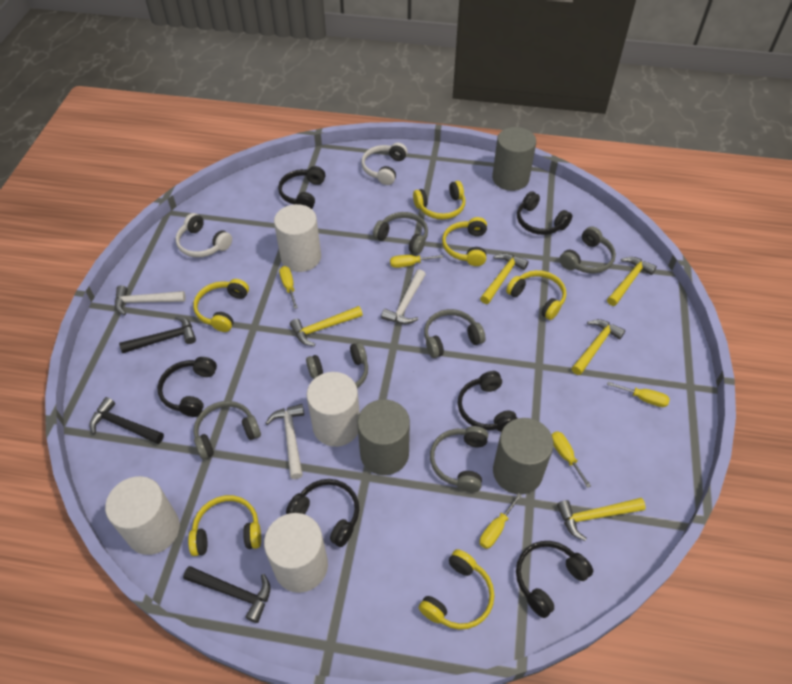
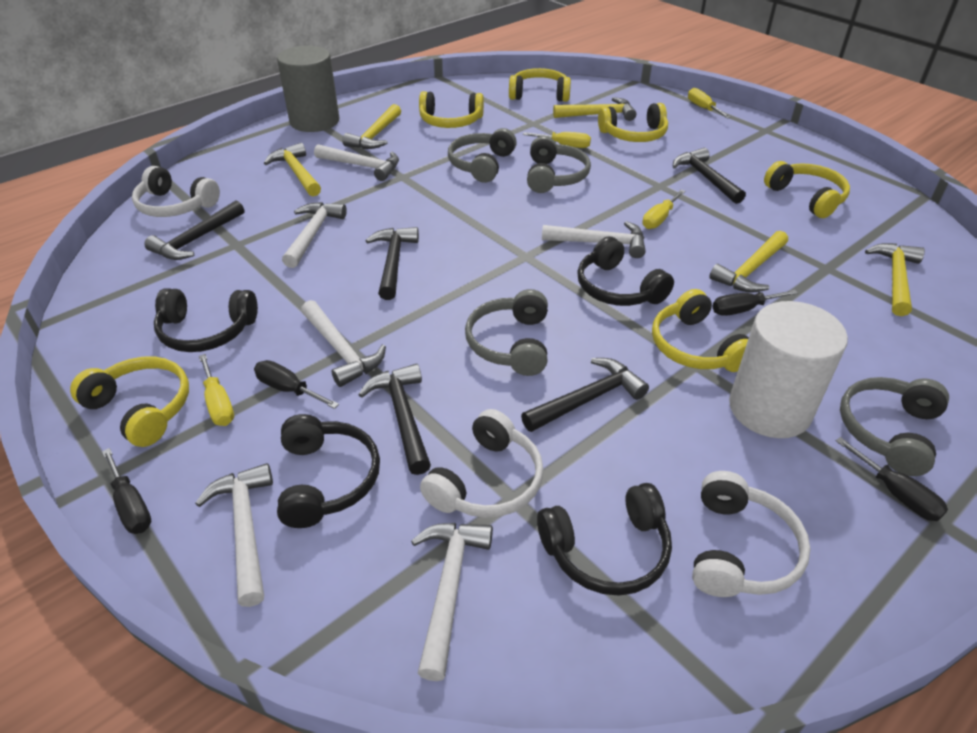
black hammer: 3 -> 5
black headphones: 6 -> 4
black screwdriver: 0 -> 4
grey cylinder: 3 -> 1
grey headphones: 6 -> 4
white cylinder: 4 -> 1
white hammer: 3 -> 6
white headphones: 2 -> 3
yellow screwdriver: 5 -> 4

